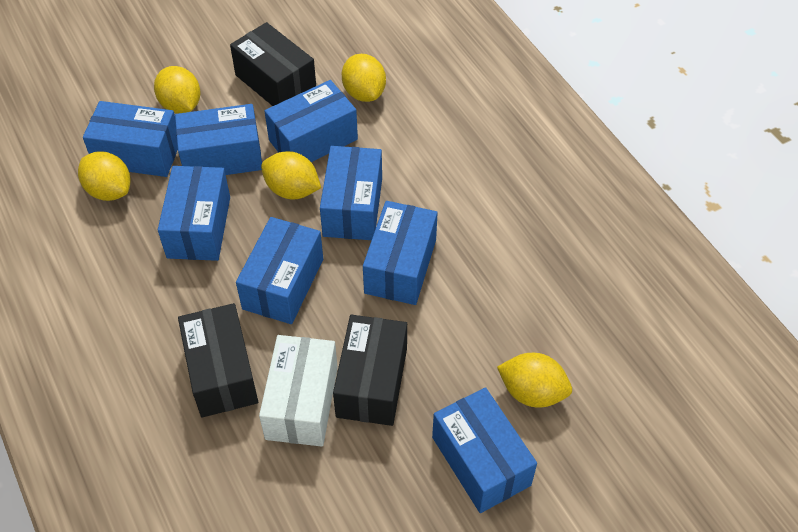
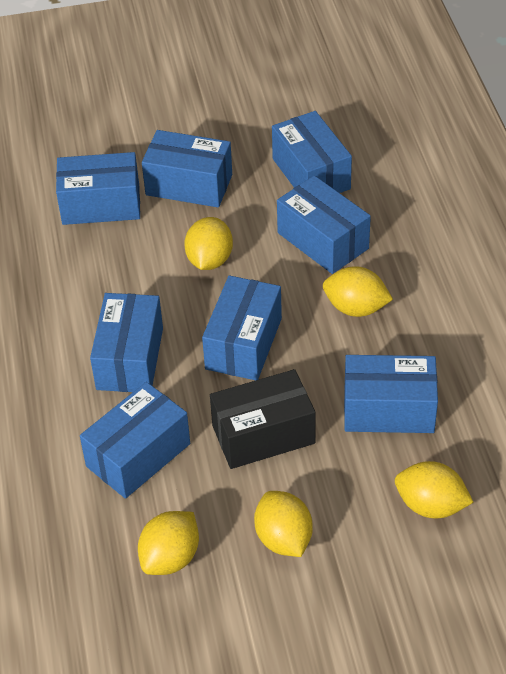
black box: 3 -> 1
white box: 1 -> 0

